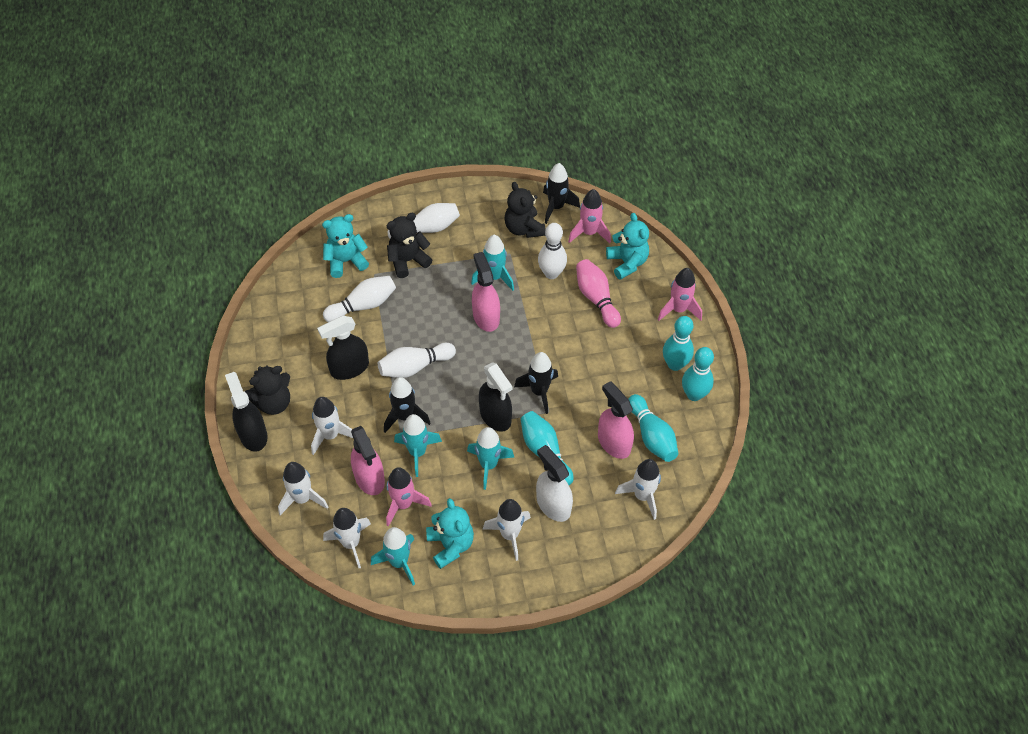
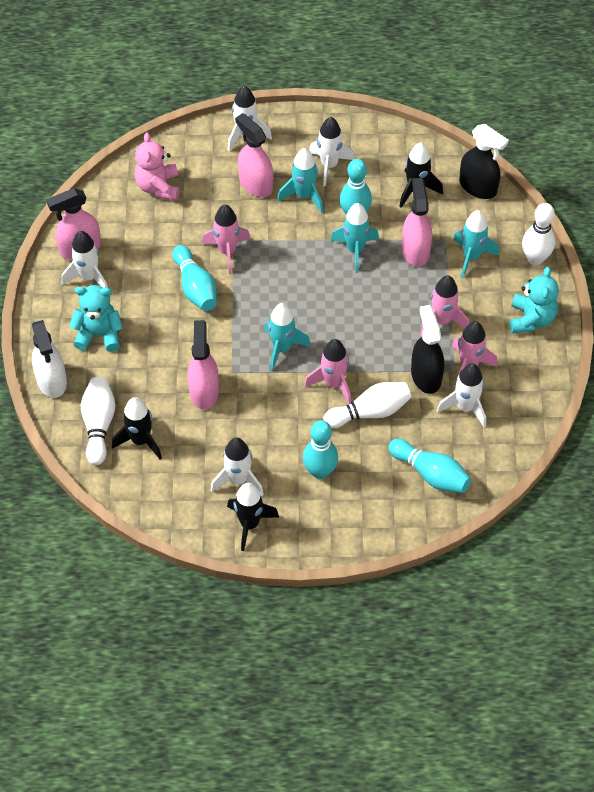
black spray bottle: 3 -> 2
black teddy bear: 3 -> 0
pink bowling pin: 1 -> 0
pink rocket: 3 -> 4
pink spray bottle: 3 -> 4
pink teddy bear: 0 -> 1
turquoise teddy bear: 3 -> 2
white bowling pin: 4 -> 3

